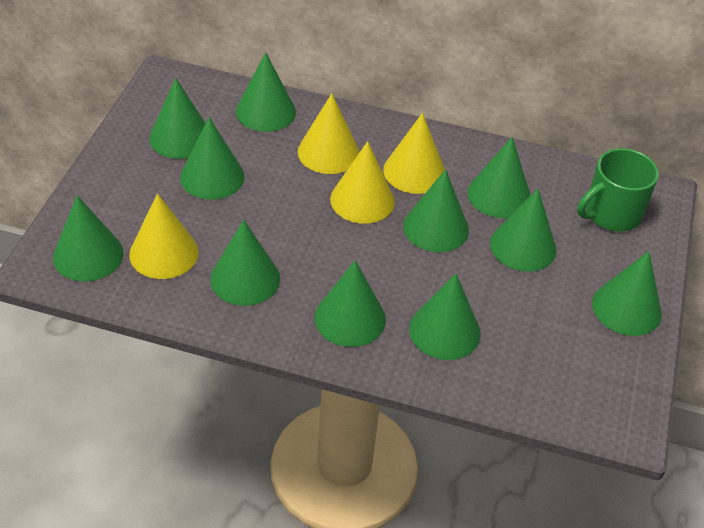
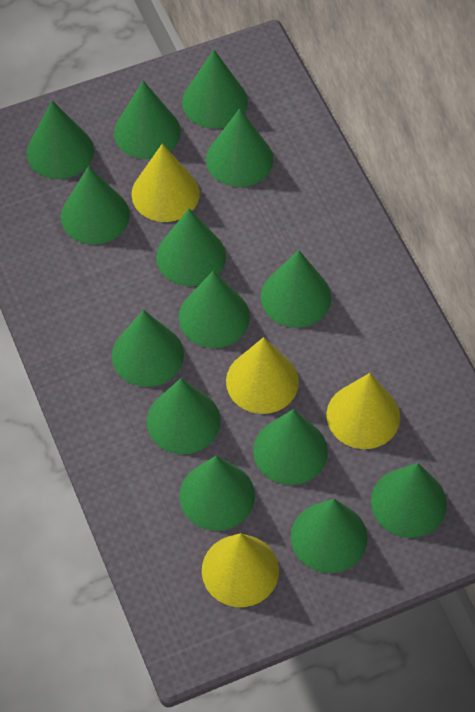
green cone: 11 -> 14
green mug: 1 -> 0

